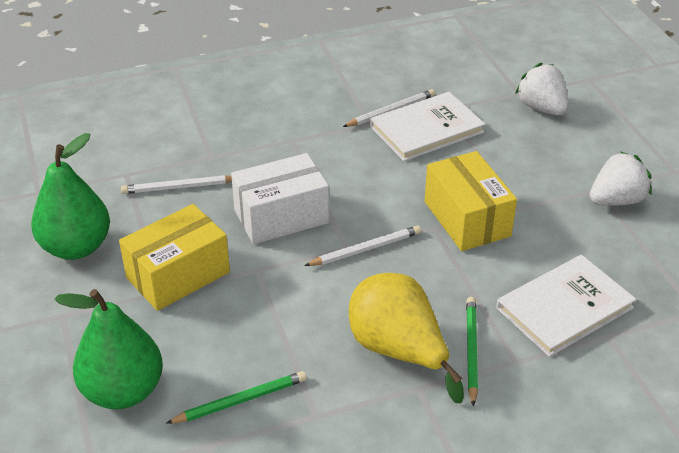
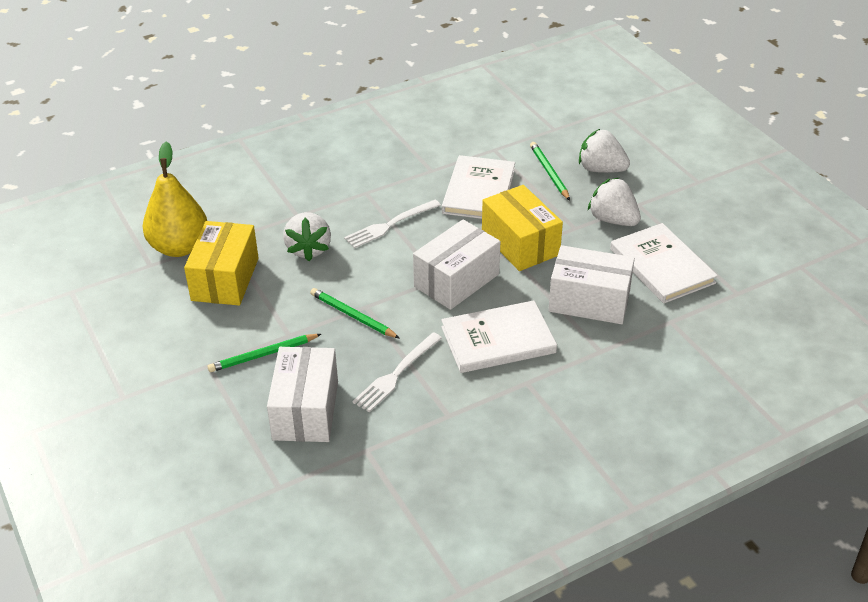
green pear: 2 -> 0
green pencil: 2 -> 3
white book: 2 -> 3
white box: 1 -> 3
white fork: 0 -> 2
white pencil: 3 -> 0
white strawberry: 2 -> 3

